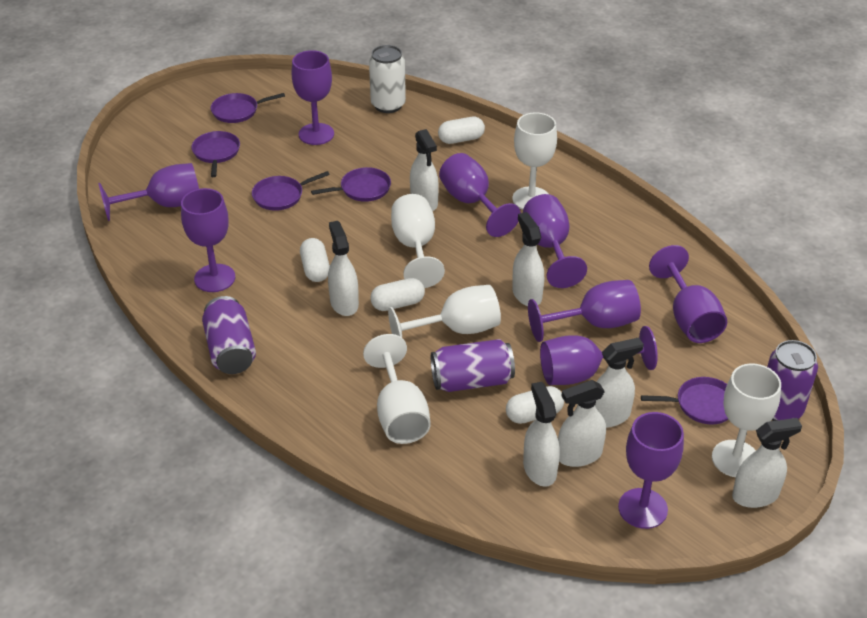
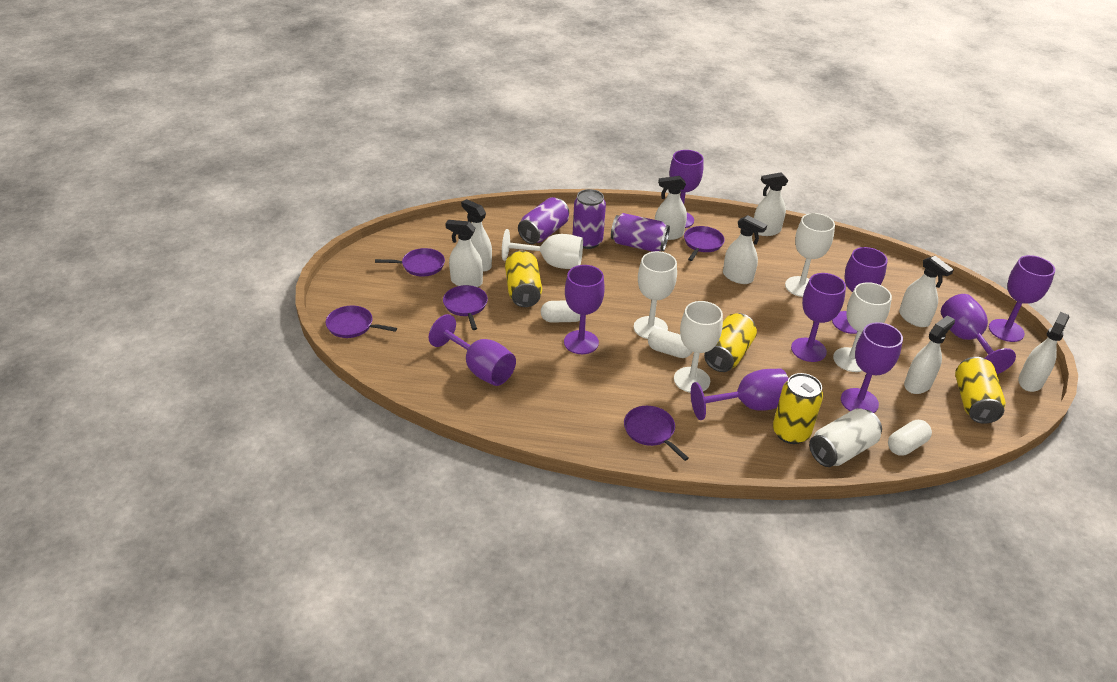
white capsule: 4 -> 3
white spray bottle: 7 -> 8
yellow can: 0 -> 4

